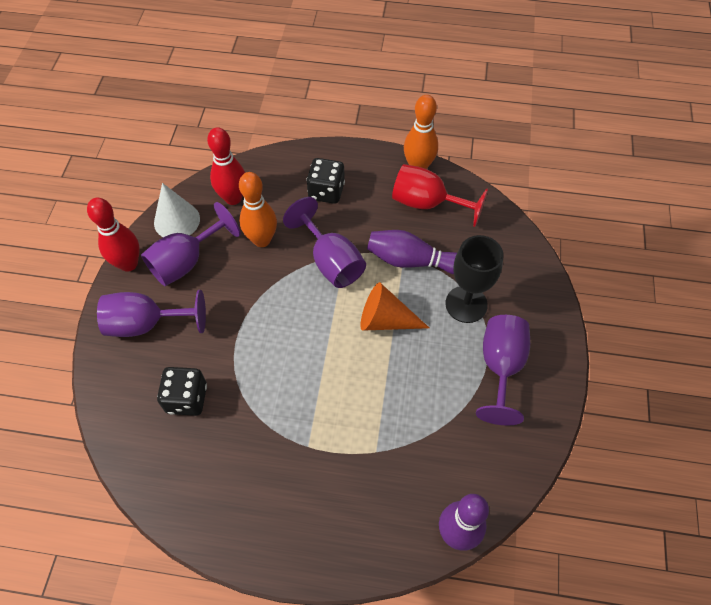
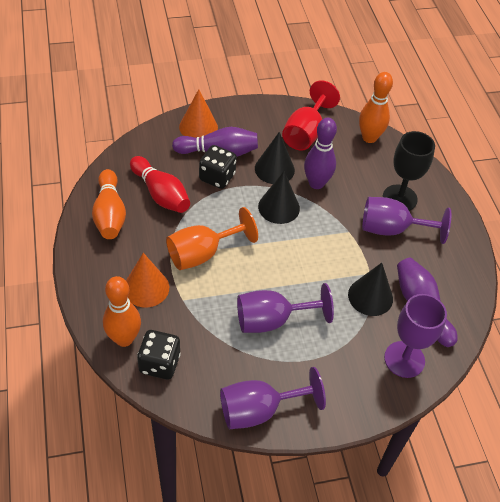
black cone: 0 -> 3
orange bowling pin: 2 -> 3
orange cone: 1 -> 2
orange goblet: 0 -> 1
purple bowling pin: 2 -> 3
red bowling pin: 2 -> 1
white cone: 1 -> 0

